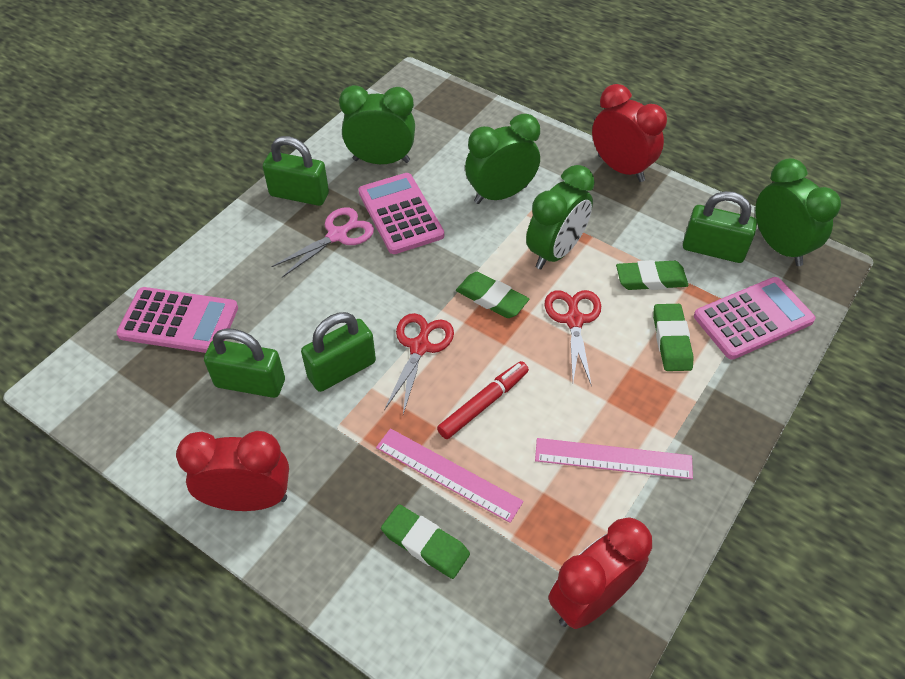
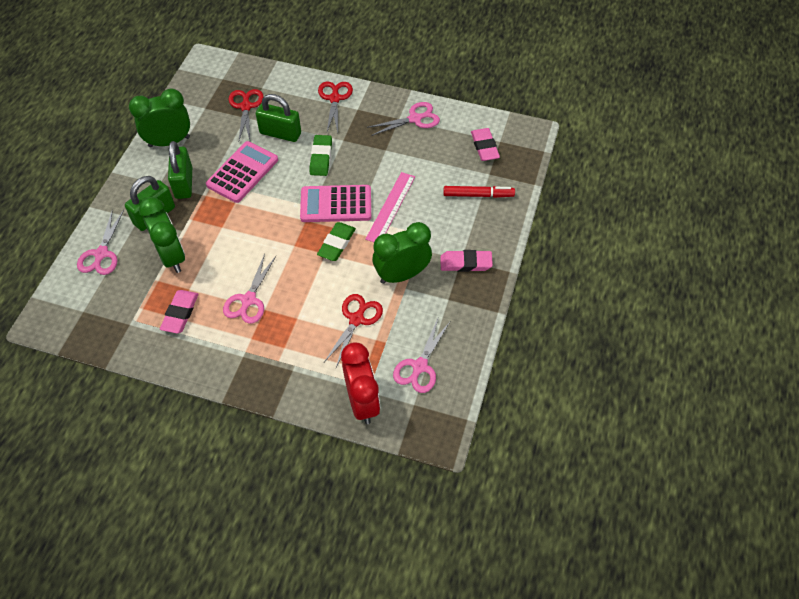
green clock: 4 -> 3
green eraser: 4 -> 2
green padlock: 4 -> 3
pink calculator: 3 -> 2
pink eraser: 0 -> 3
pink ruler: 2 -> 1
pink scissors: 1 -> 4
red clock: 3 -> 1
red scissors: 2 -> 3

